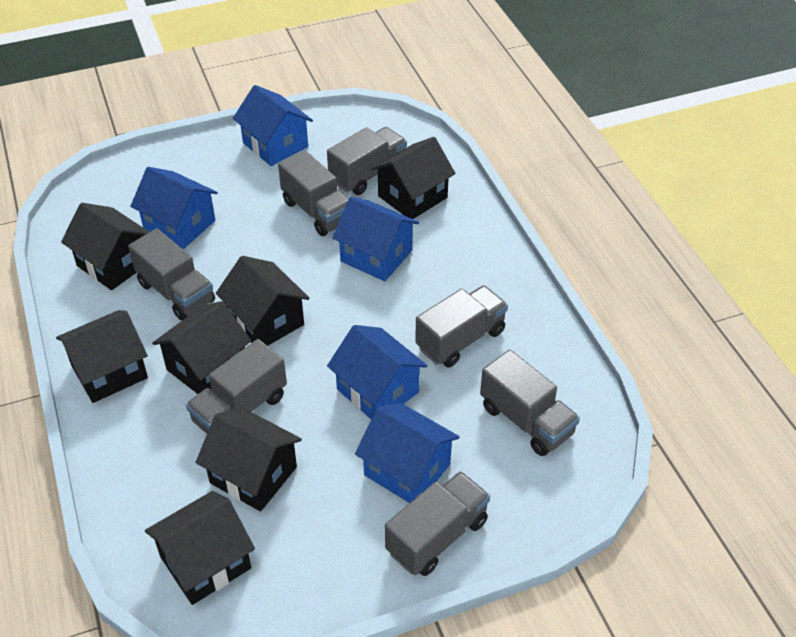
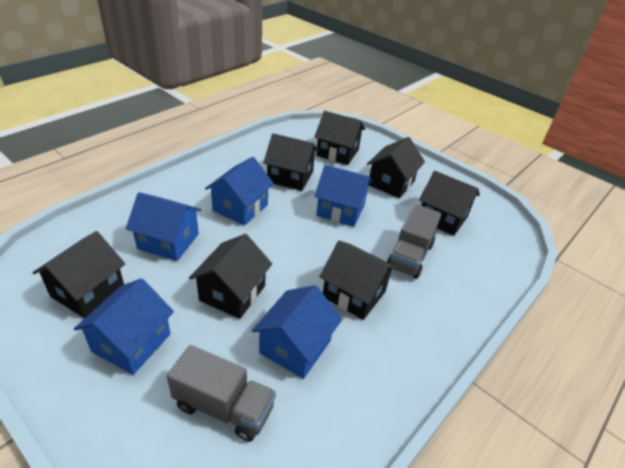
grey truck: 7 -> 2

